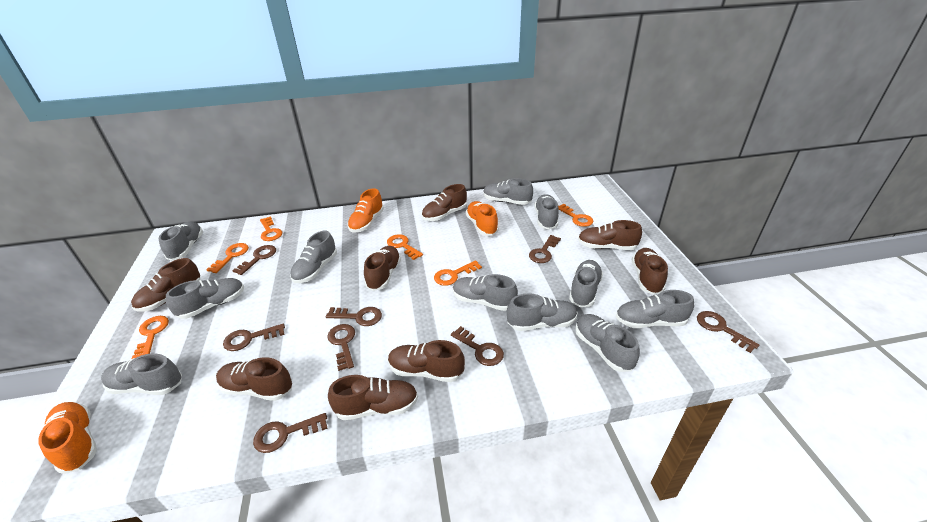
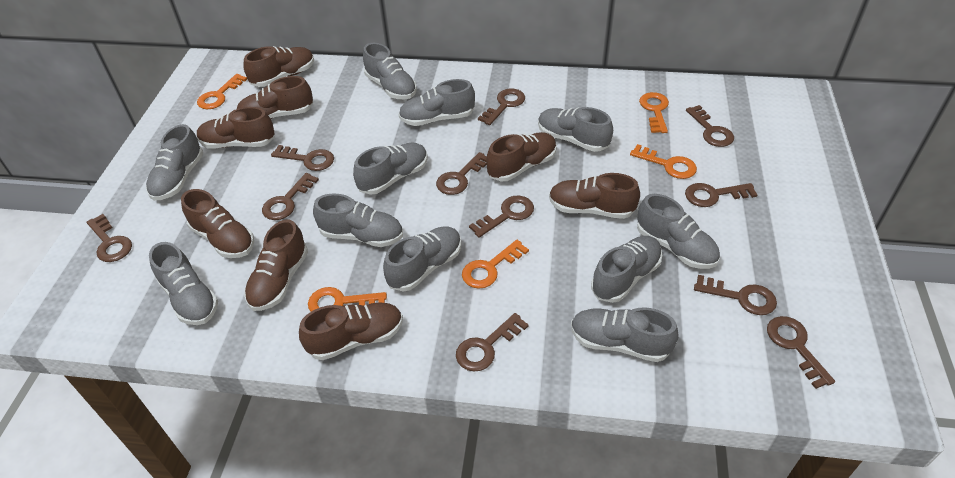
brown key: 8 -> 11
orange key: 6 -> 5
orange shoe: 3 -> 0

